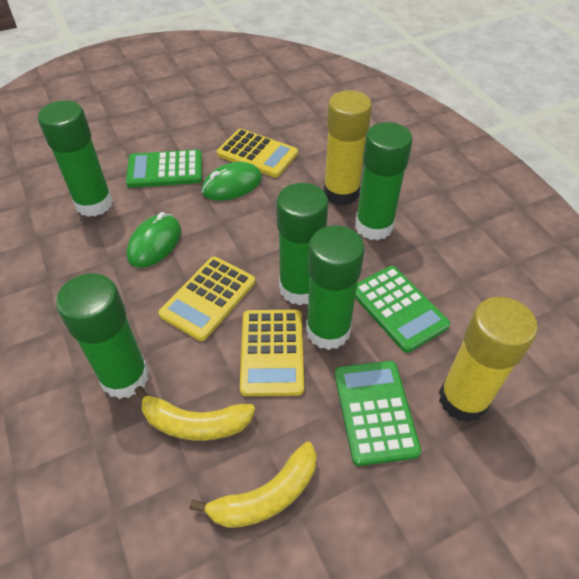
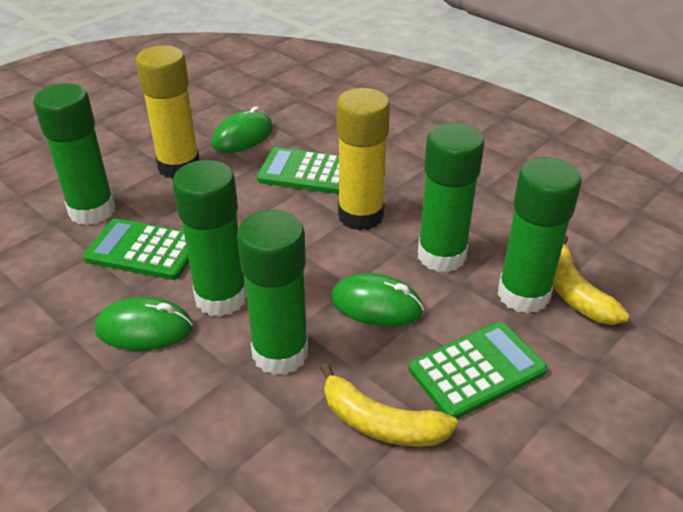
green mouse: 2 -> 3
yellow calculator: 3 -> 0

